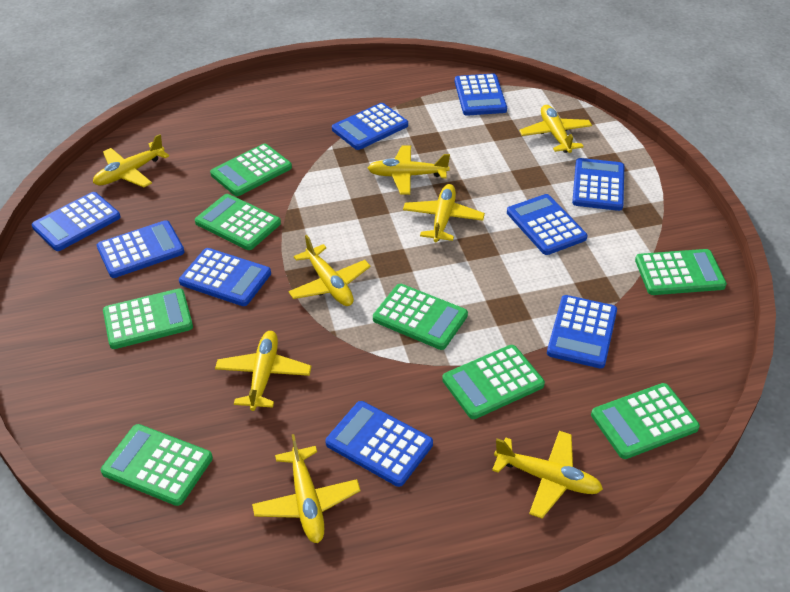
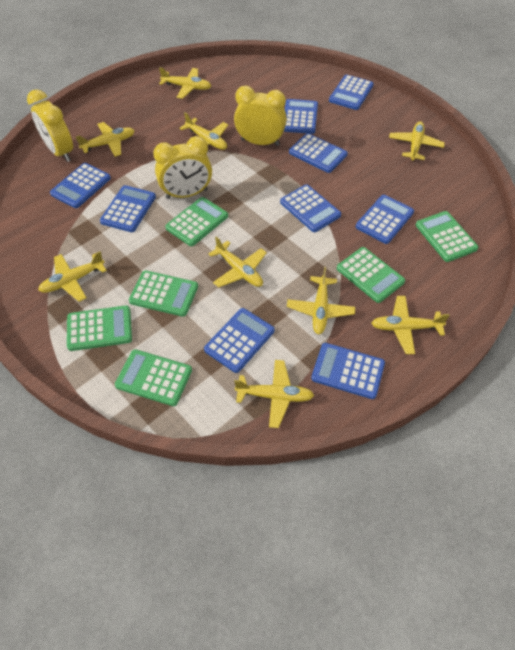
green calculator: 8 -> 6
yellow clock: 0 -> 3
yellow plane: 8 -> 9

